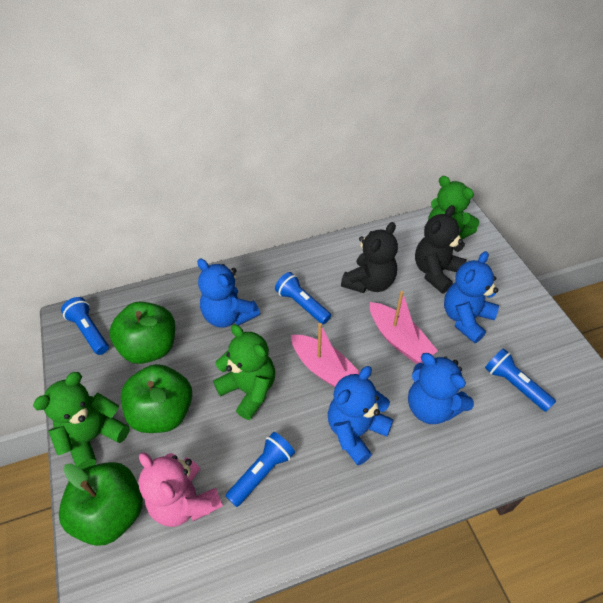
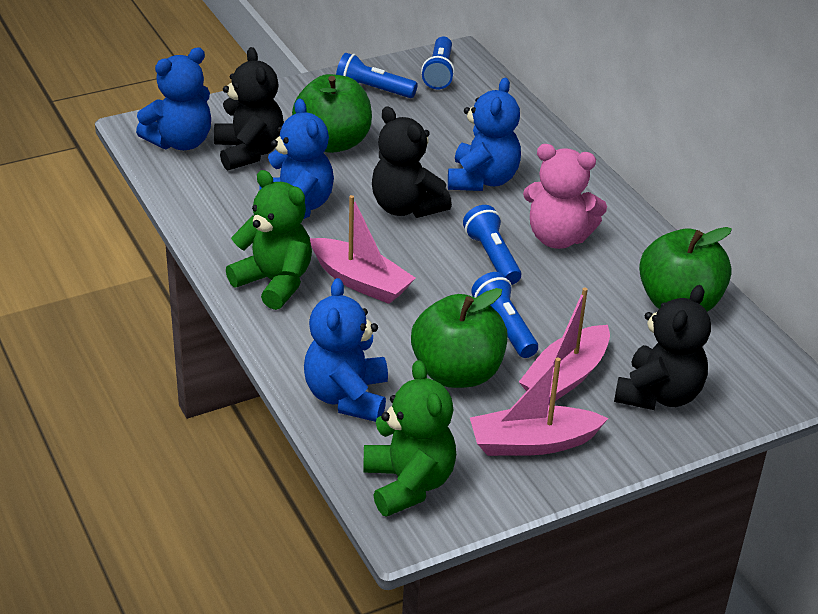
black teddy bear: 2 -> 3
green teddy bear: 3 -> 2
pink boat: 2 -> 3

